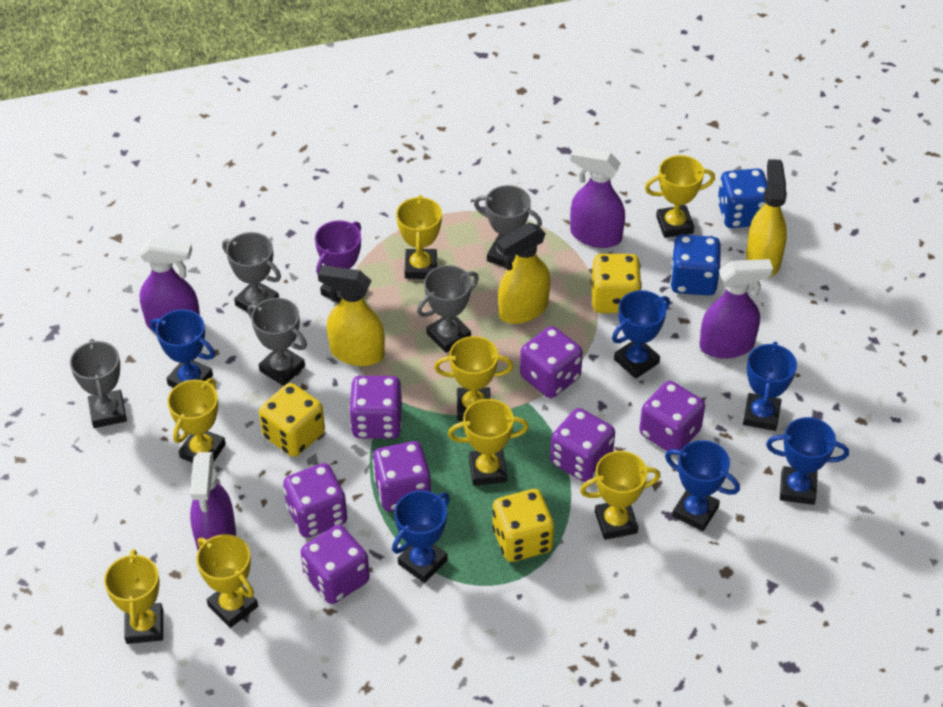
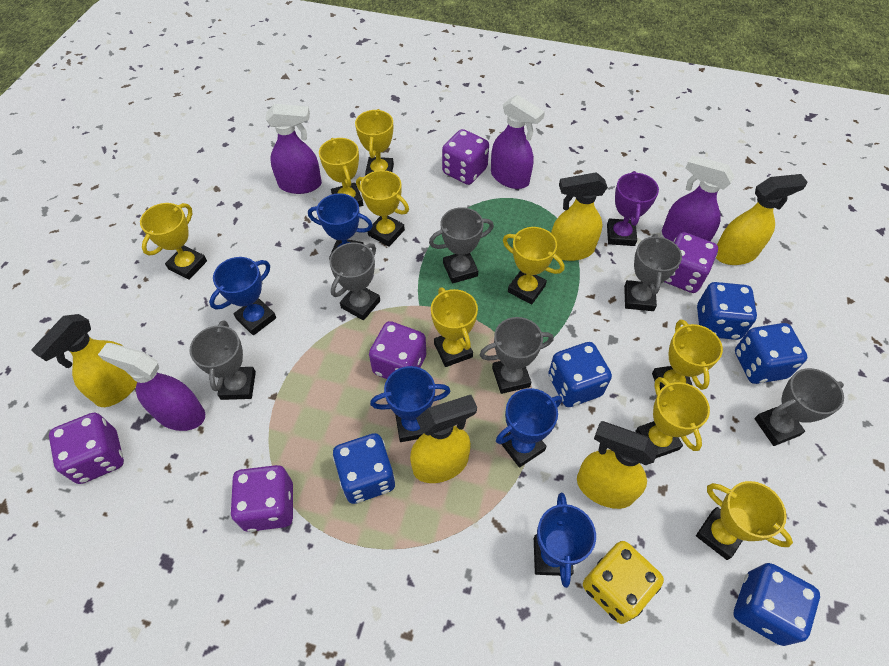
blue dice: 2 -> 5
blue trophy: 6 -> 5
grey trophy: 5 -> 6
purple dice: 7 -> 5
yellow dice: 3 -> 1
yellow spray bottle: 3 -> 5
yellow trophy: 8 -> 9

